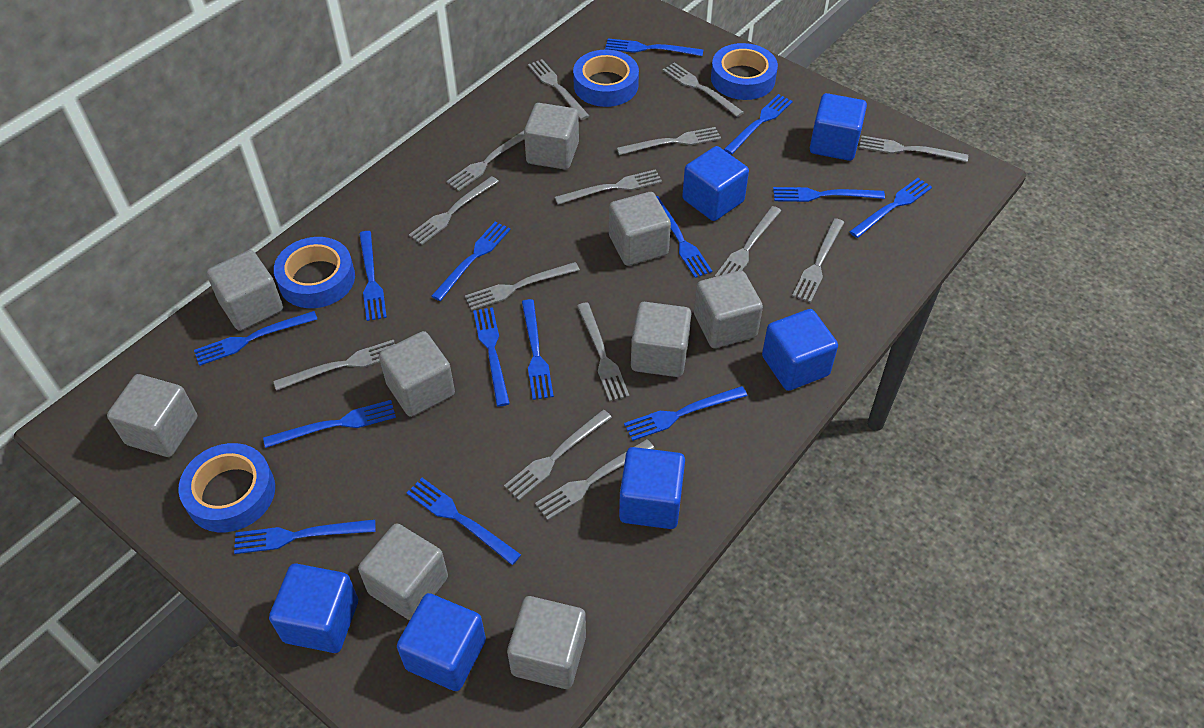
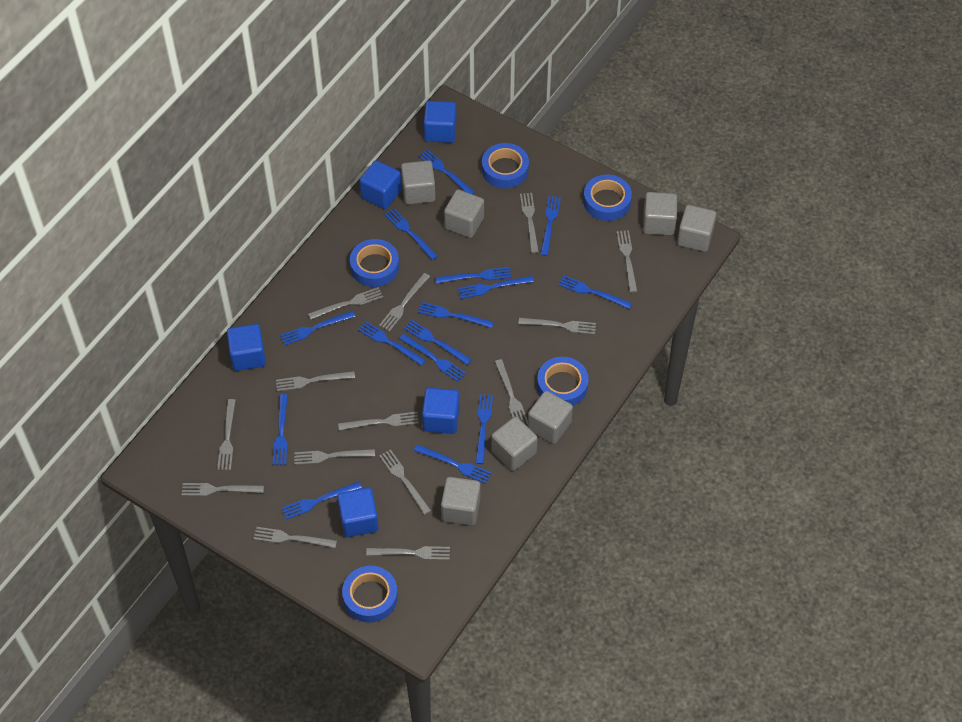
blue cube: 6 -> 5
blue fork: 14 -> 15
blue tape: 4 -> 5
grey cube: 9 -> 7

